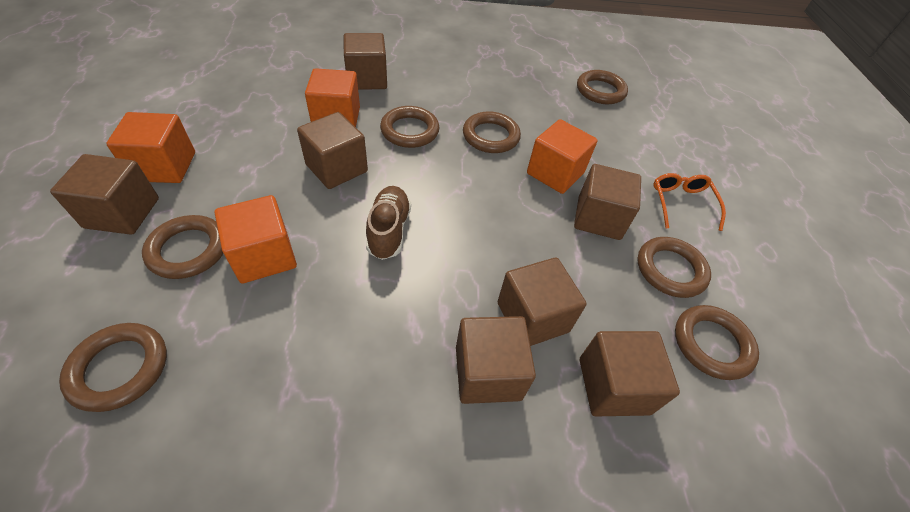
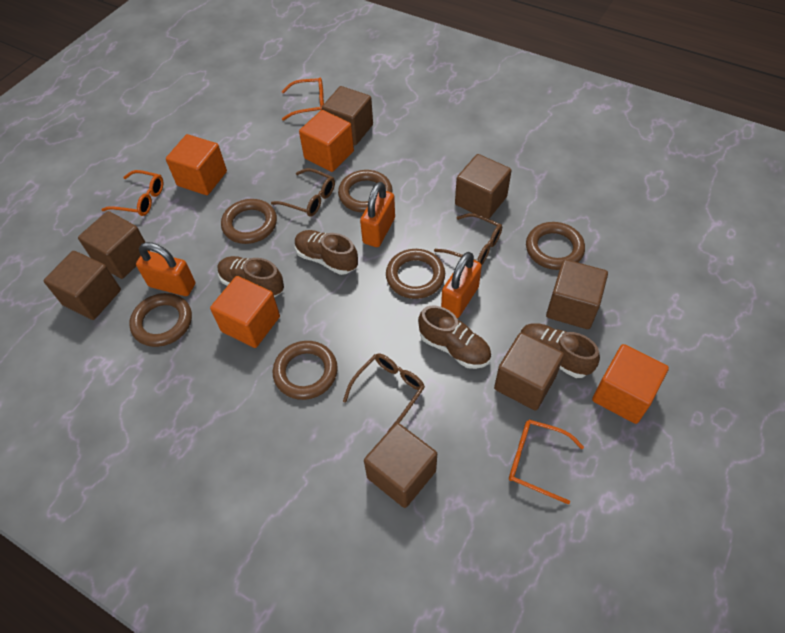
brown glasses: 0 -> 3
brown ring: 7 -> 6
brown shoe: 1 -> 4
orange glasses: 1 -> 3
orange padlock: 0 -> 3

